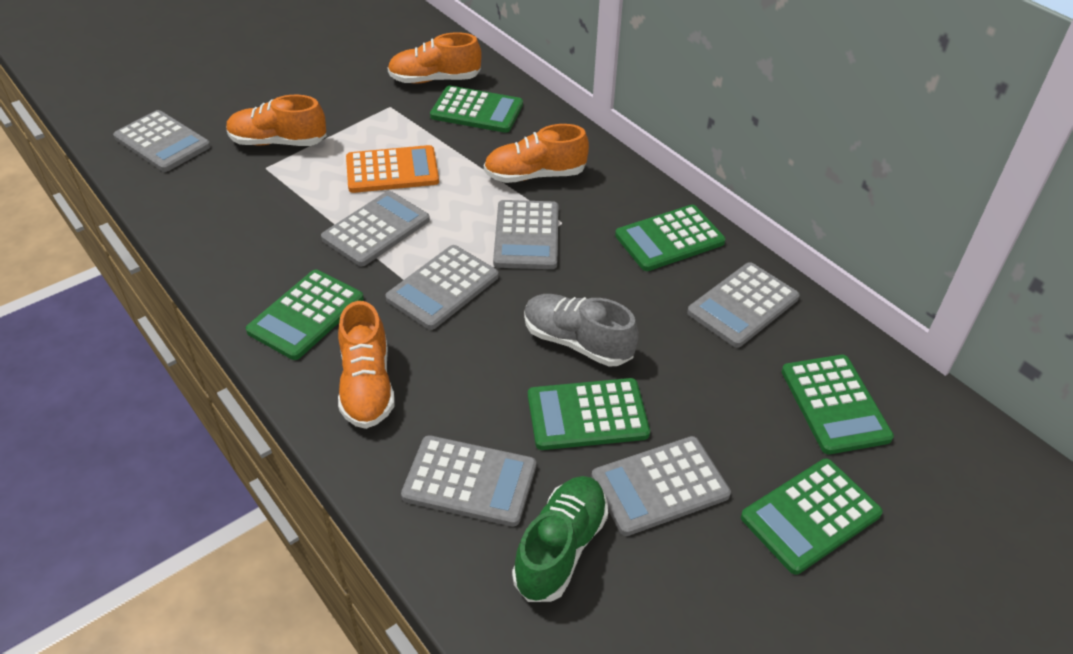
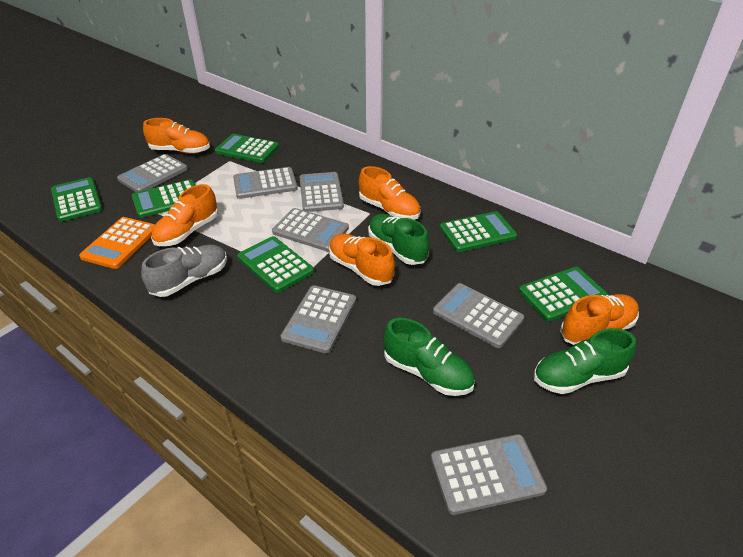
green shoe: 1 -> 3
orange shoe: 4 -> 5

